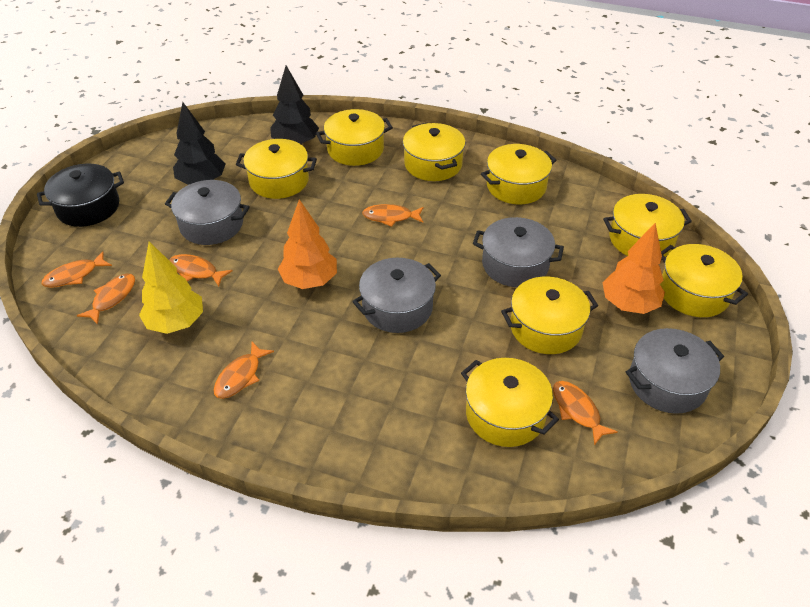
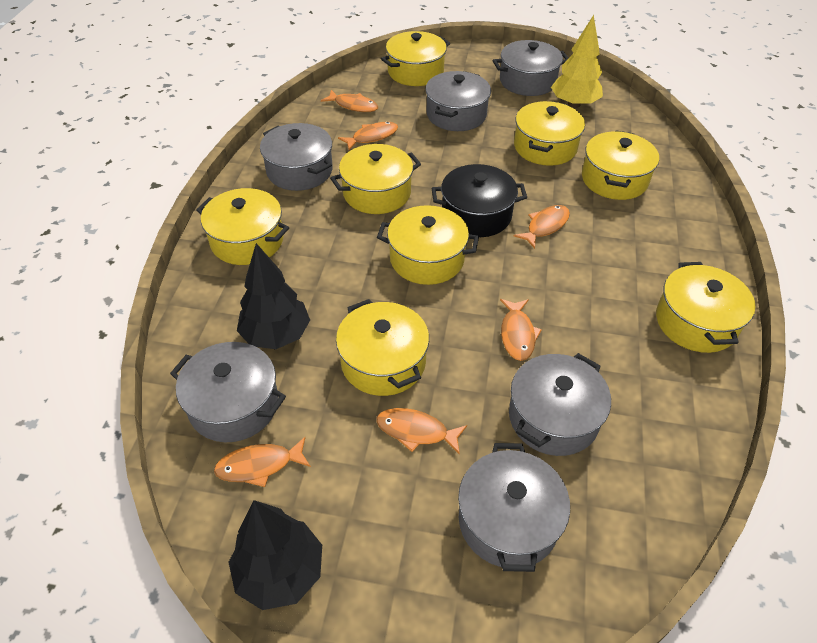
grey pot: 4 -> 6
orange tree: 2 -> 0

